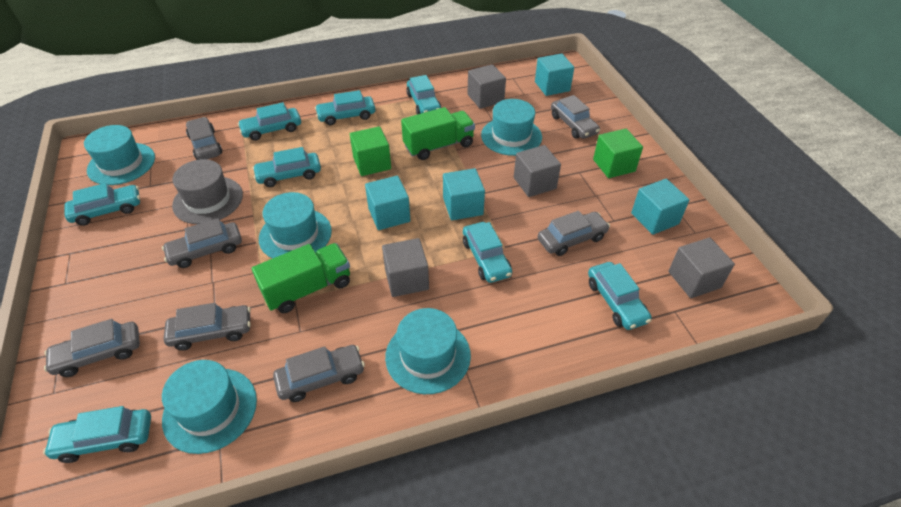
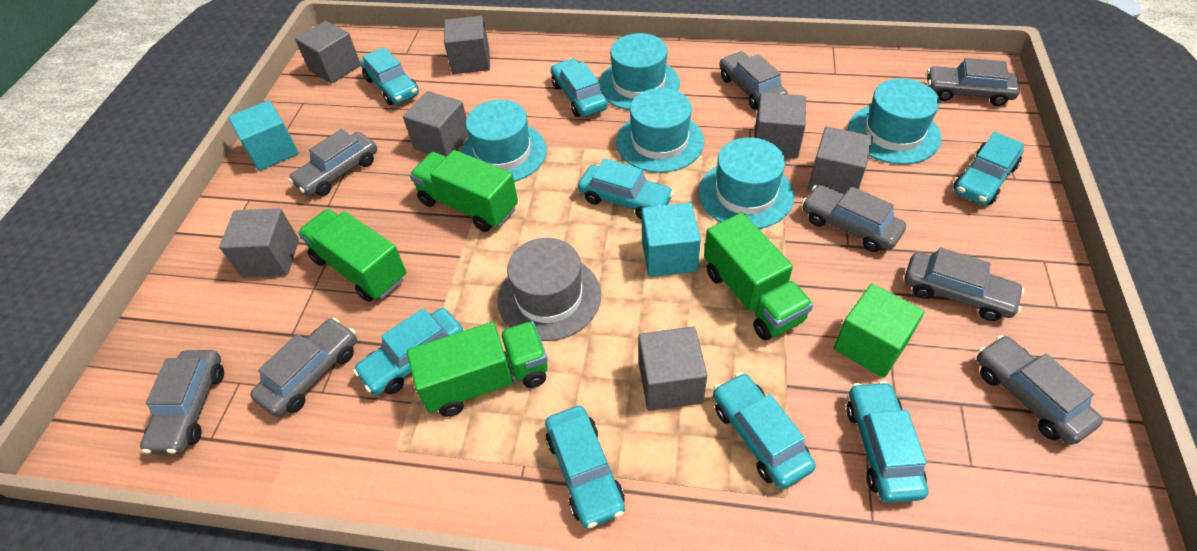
green cube: 2 -> 1
green truck: 2 -> 4
grey car: 7 -> 8
grey cube: 4 -> 7
turquoise cube: 4 -> 2

